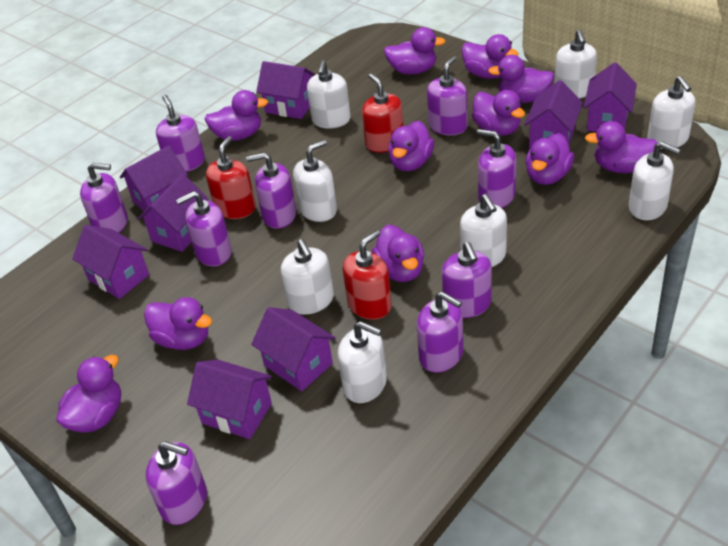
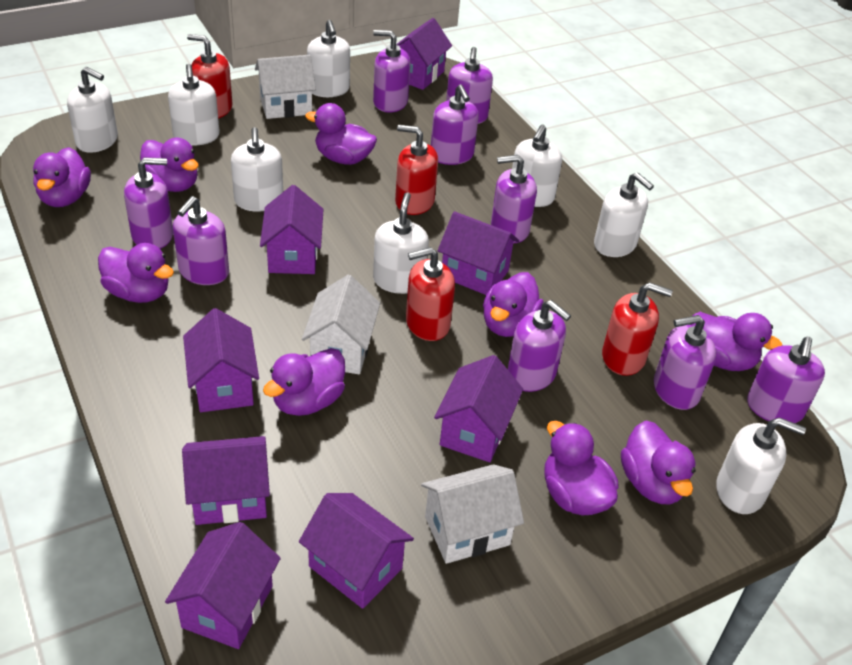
purple duck: 11 -> 9
red soap dispenser: 3 -> 4
white house: 0 -> 3

